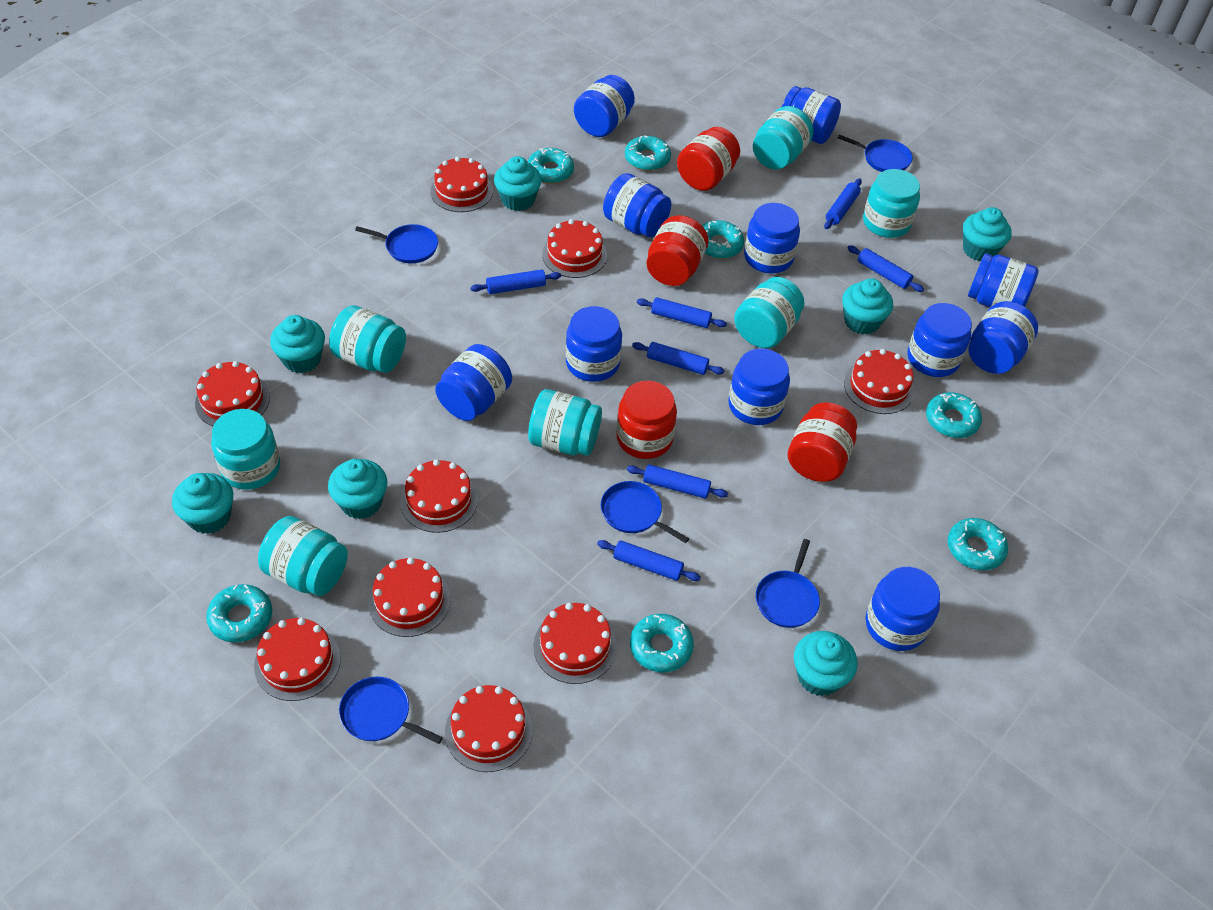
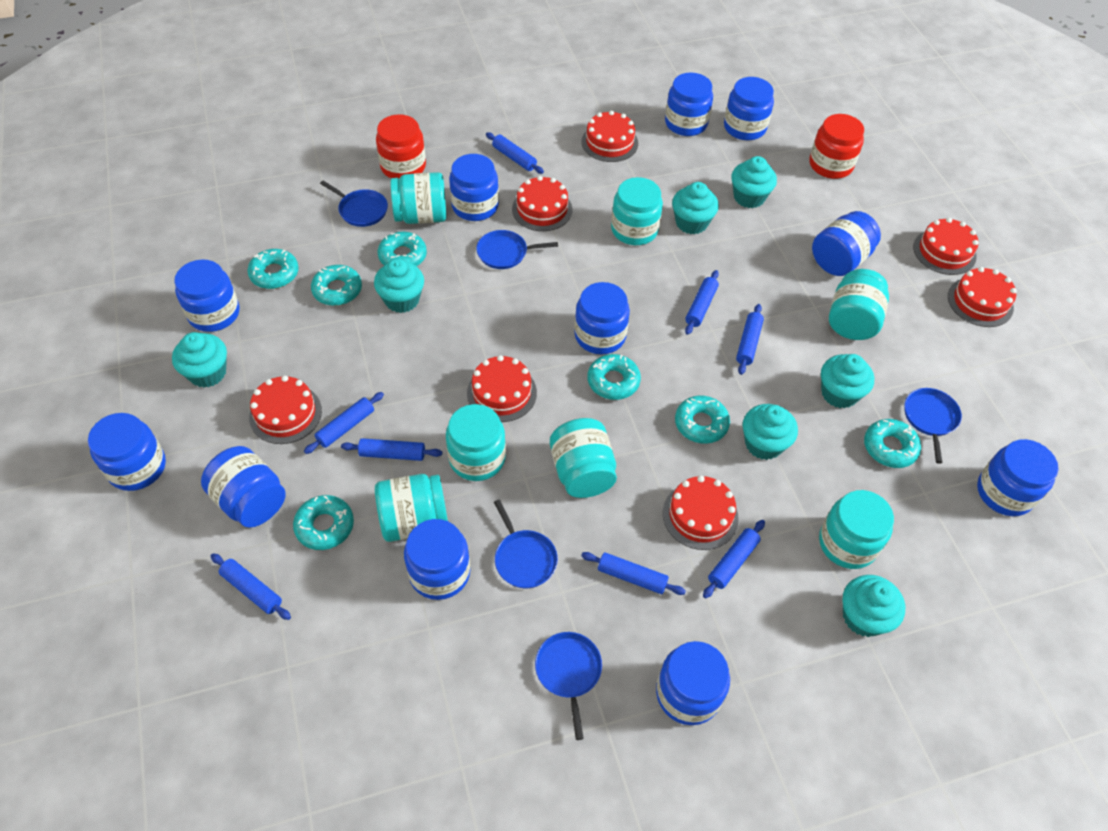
blue rolling pin: 7 -> 8
red cake: 9 -> 7
red jar: 4 -> 2

